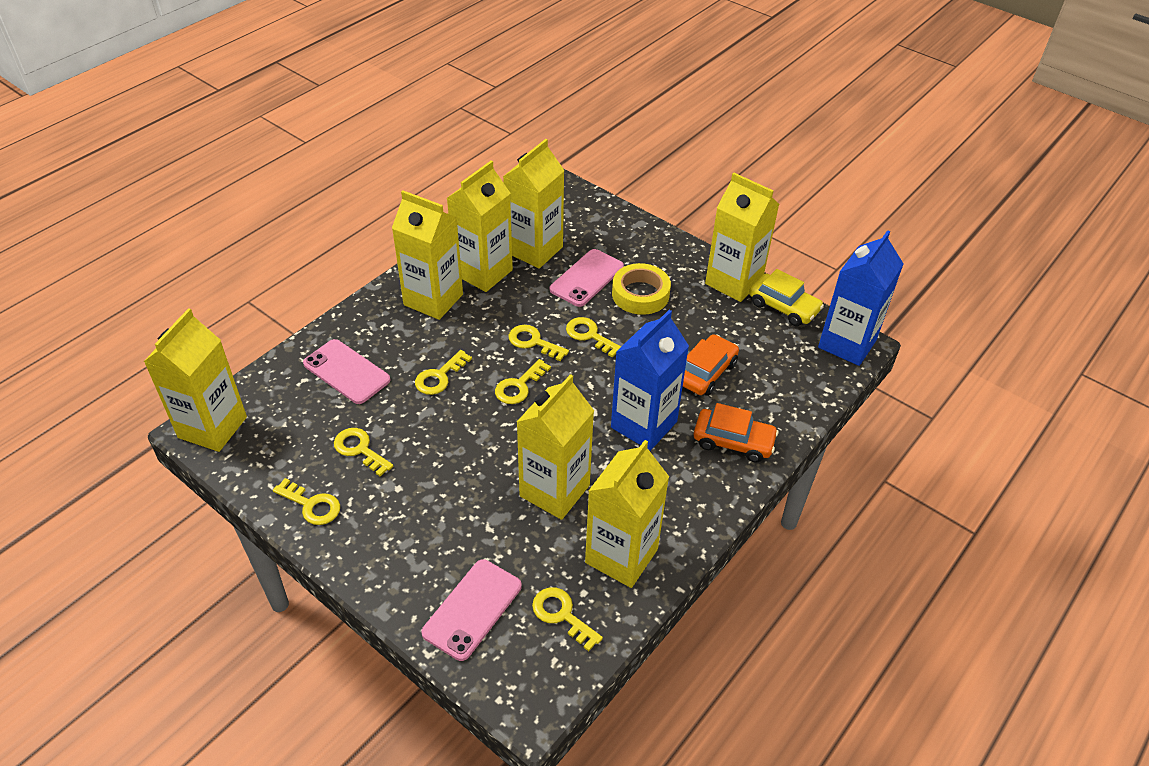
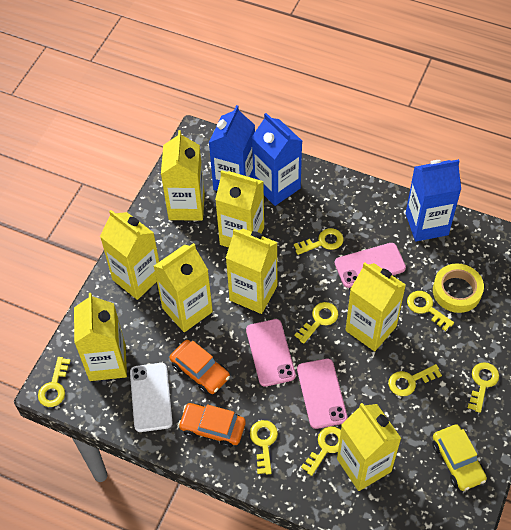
blue carton: 2 -> 3
white phone: 0 -> 1
yellow carton: 7 -> 8
yellow key: 7 -> 8

